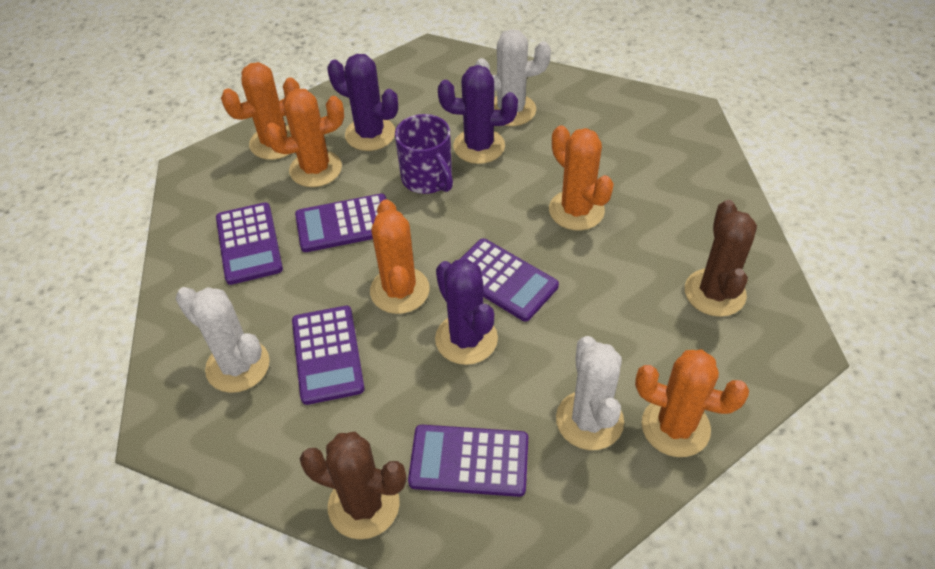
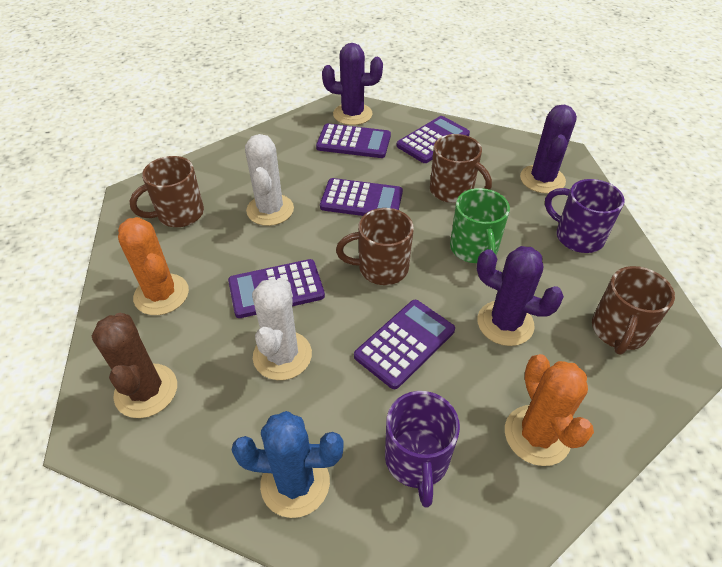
blue cactus: 0 -> 1
brown cactus: 2 -> 1
brown mug: 0 -> 4
green mug: 0 -> 1
orange cactus: 5 -> 2
purple mug: 1 -> 2
white cactus: 3 -> 2

